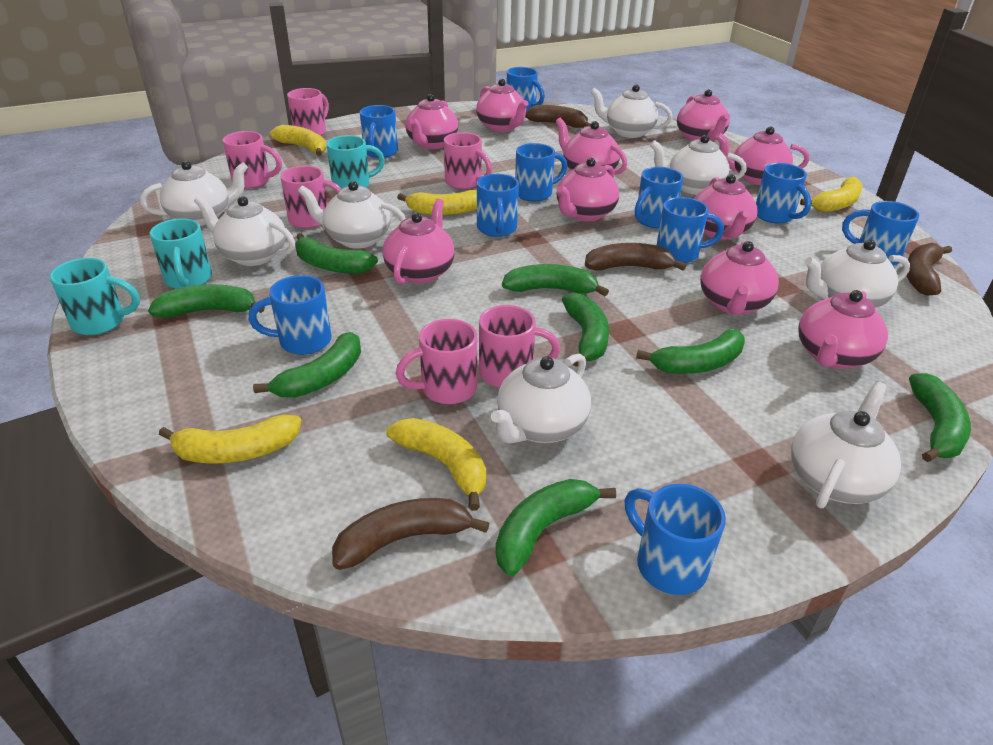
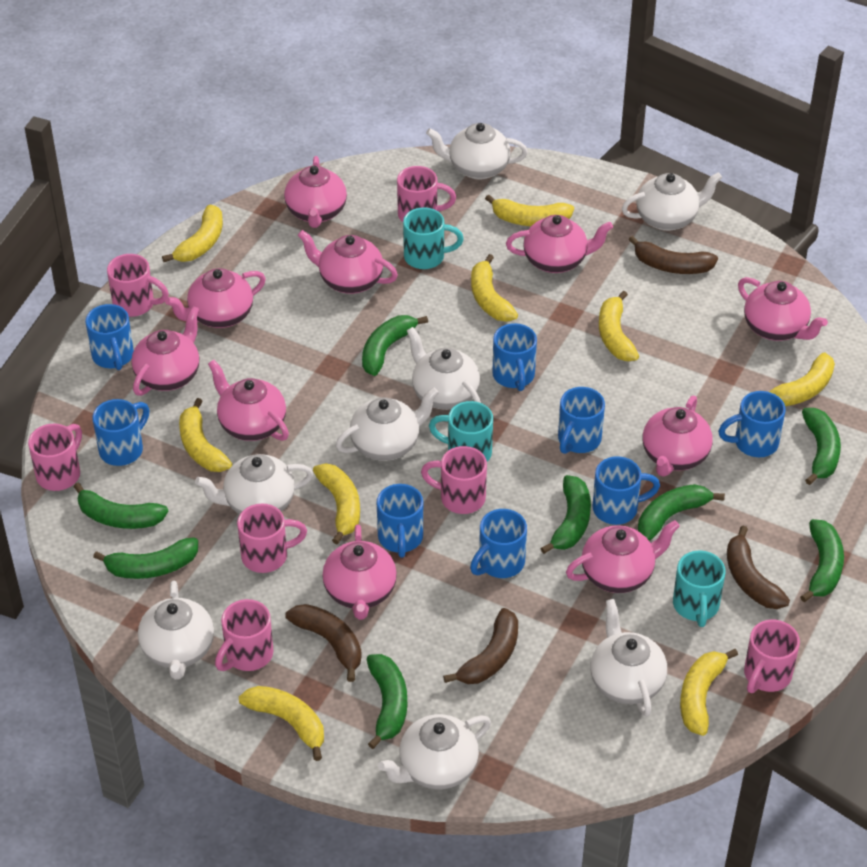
blue mug: 10 -> 8
pink mug: 6 -> 7
yellow banana: 5 -> 9

